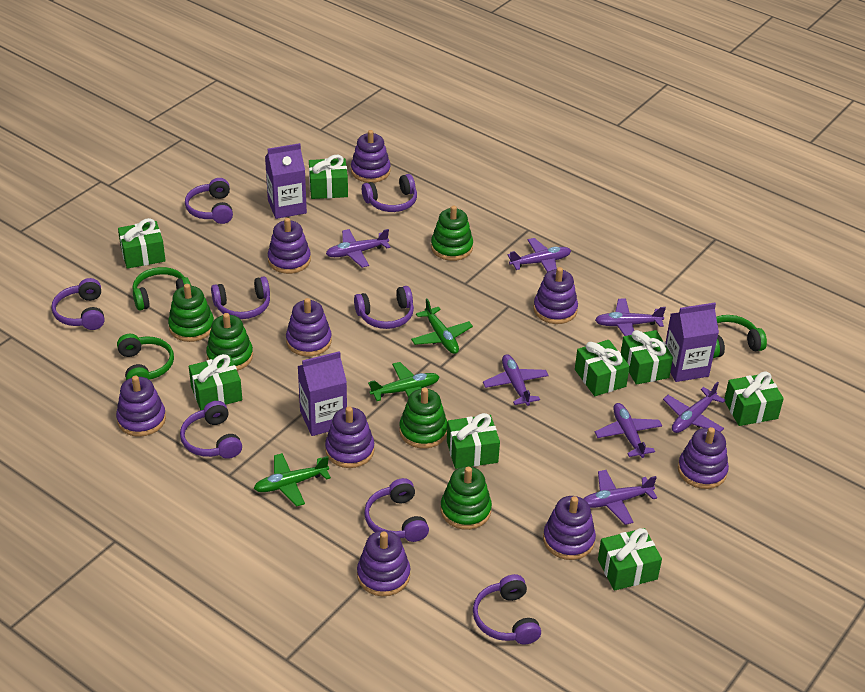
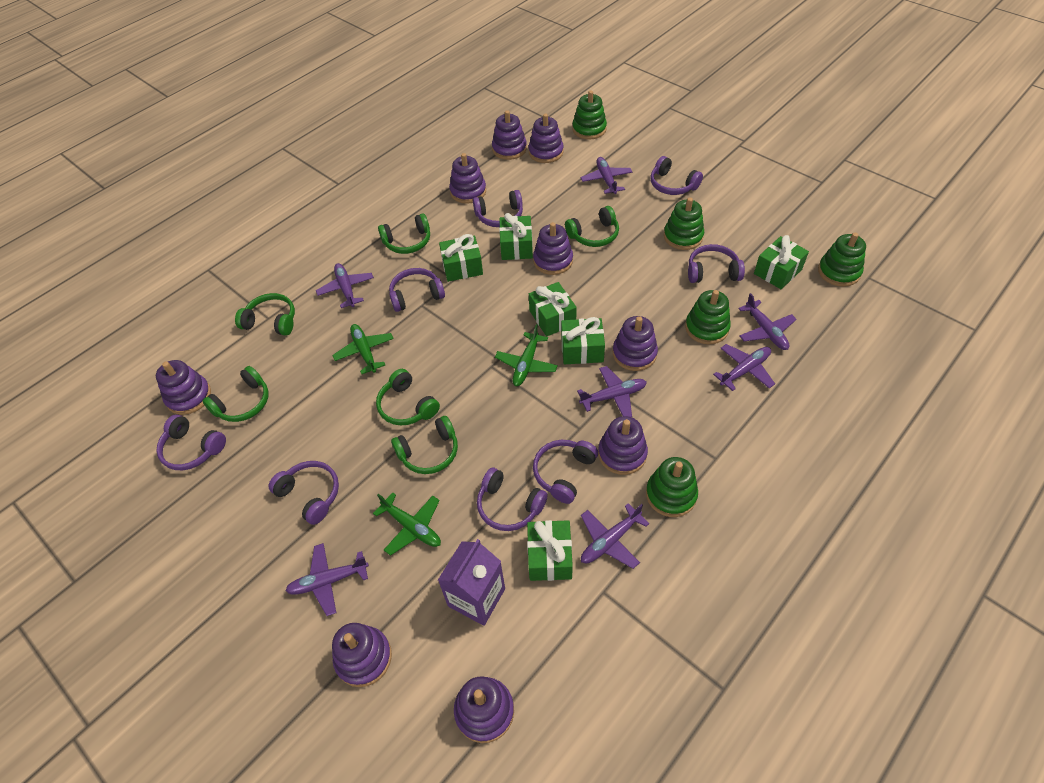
green gift: 8 -> 6
green headphones: 3 -> 6
purple carton: 3 -> 1

